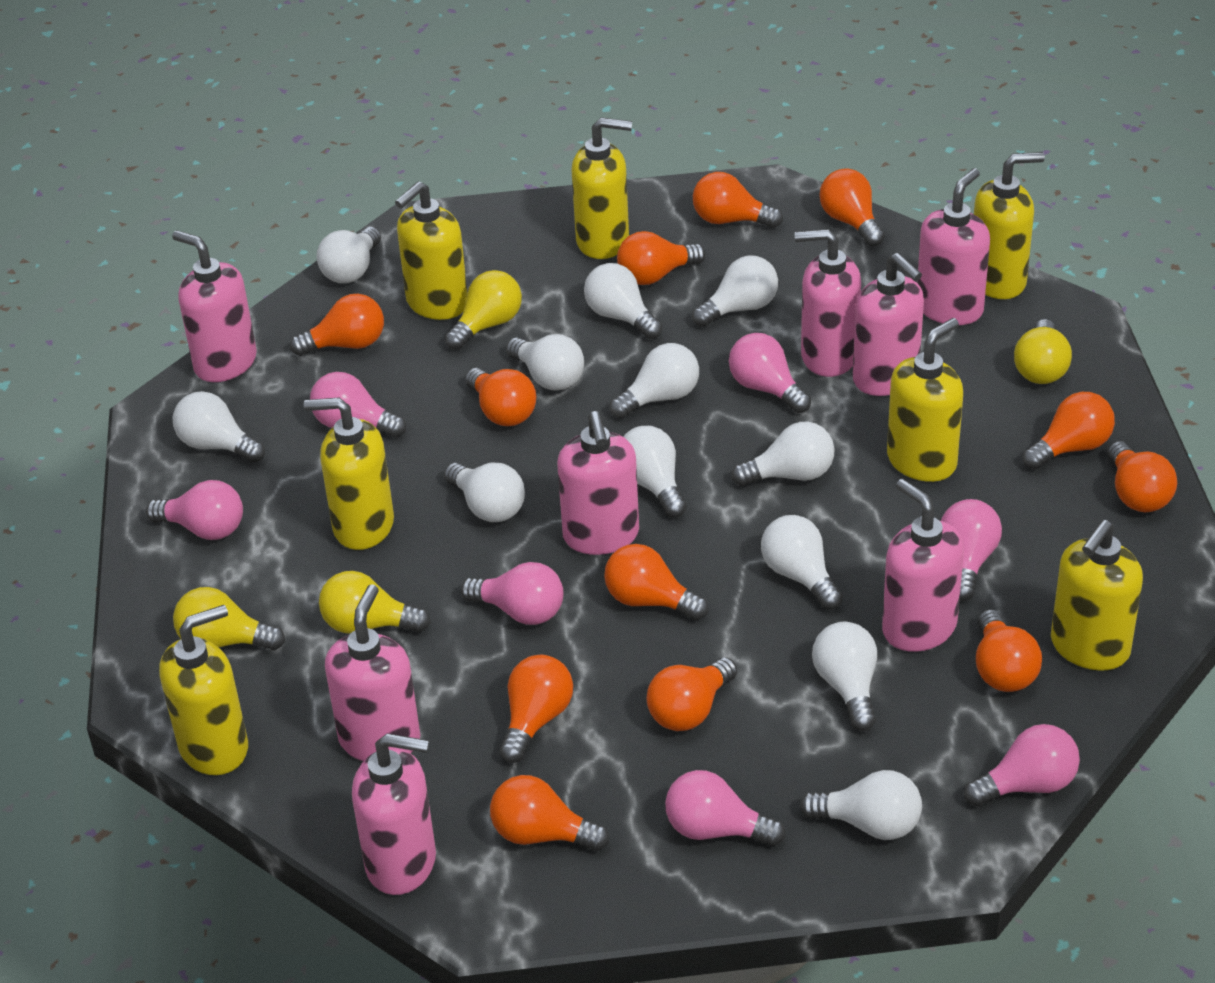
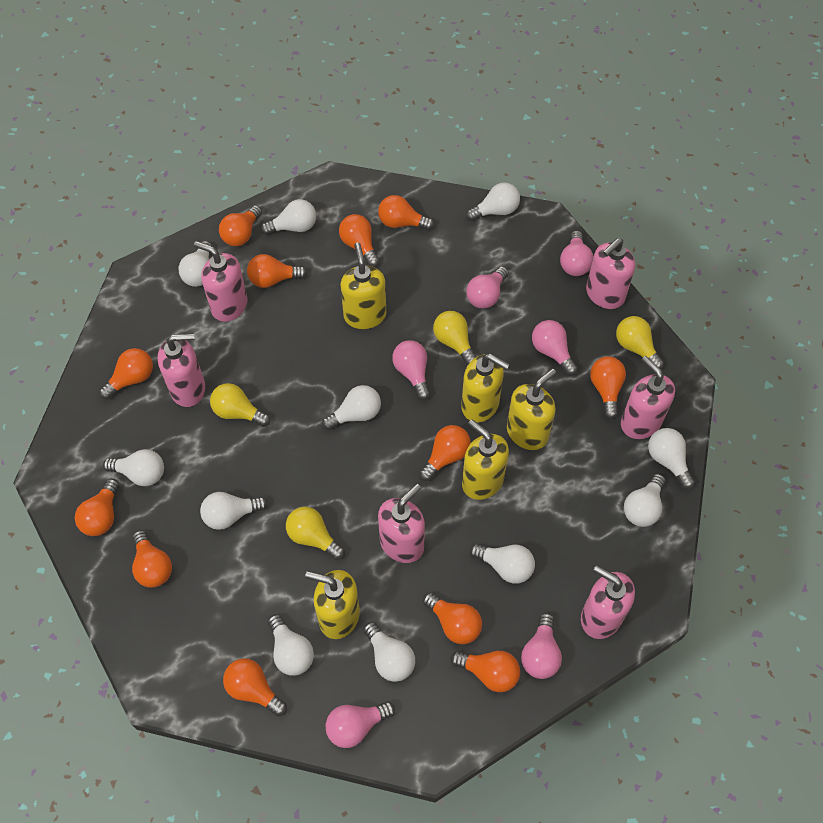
pink light bulb: 7 -> 6
pink soap dispenser: 8 -> 6
white light bulb: 12 -> 11
yellow soap dispenser: 7 -> 5

